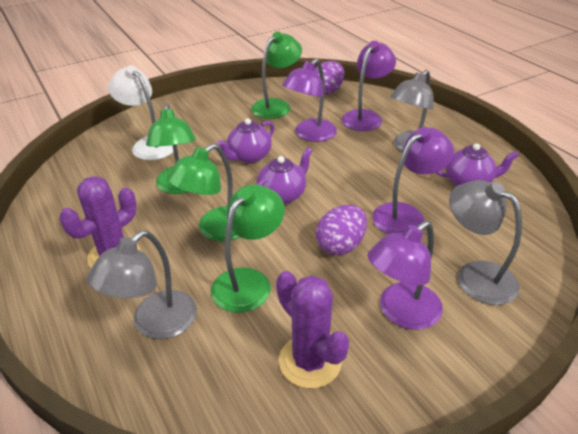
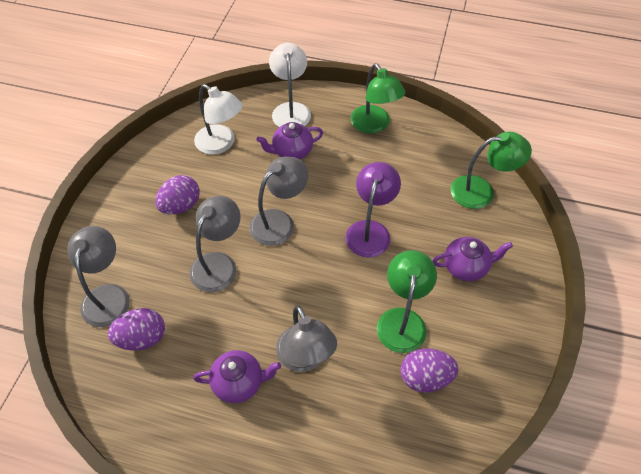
green lamp: 4 -> 3
grey lamp: 3 -> 4
purple cactus: 2 -> 0
purple egg: 2 -> 3
purple lamp: 4 -> 1
white lamp: 1 -> 2

